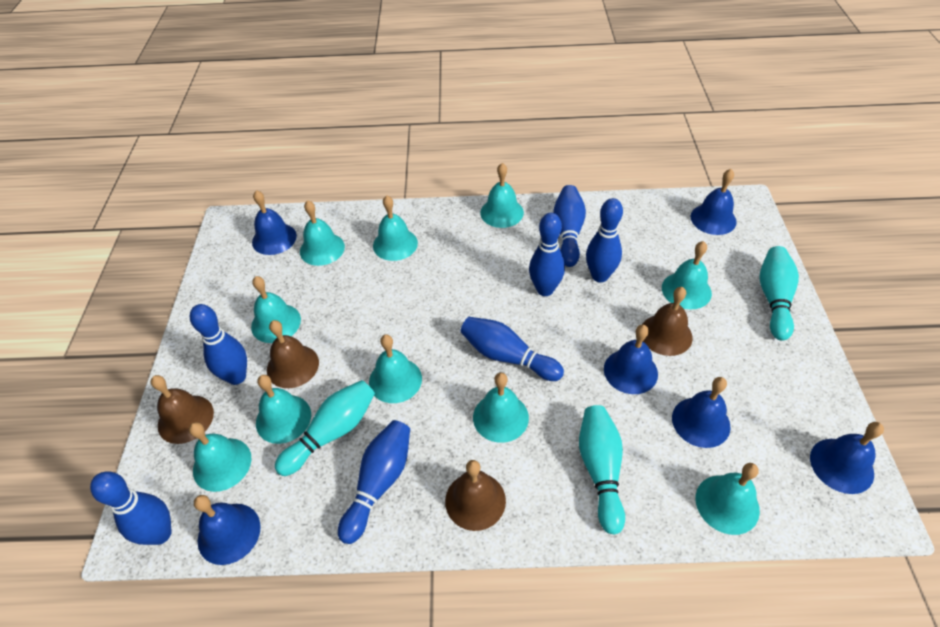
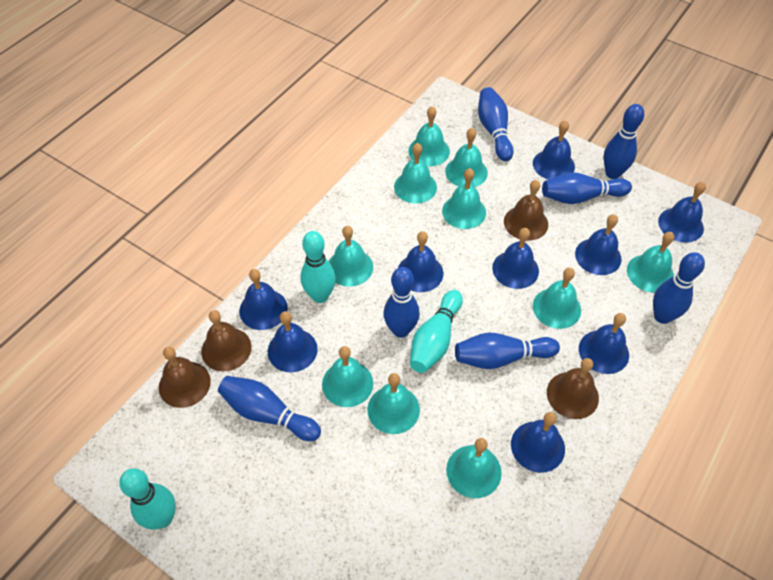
blue bell: 6 -> 9

